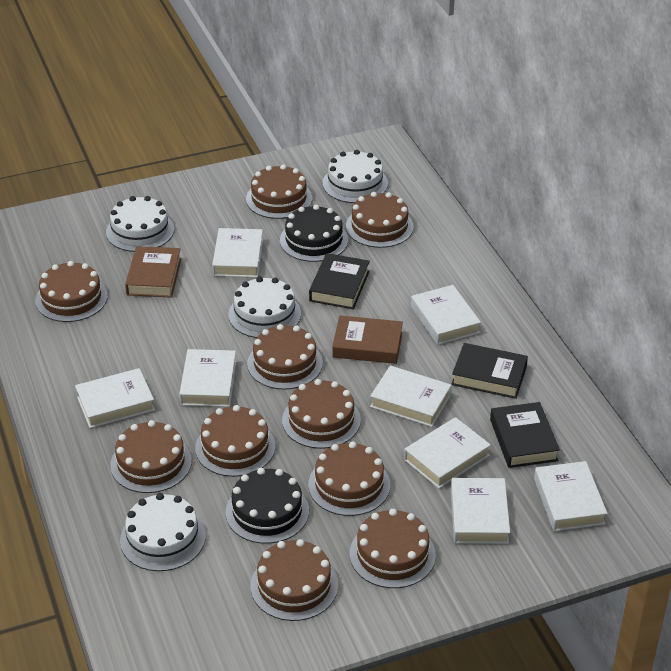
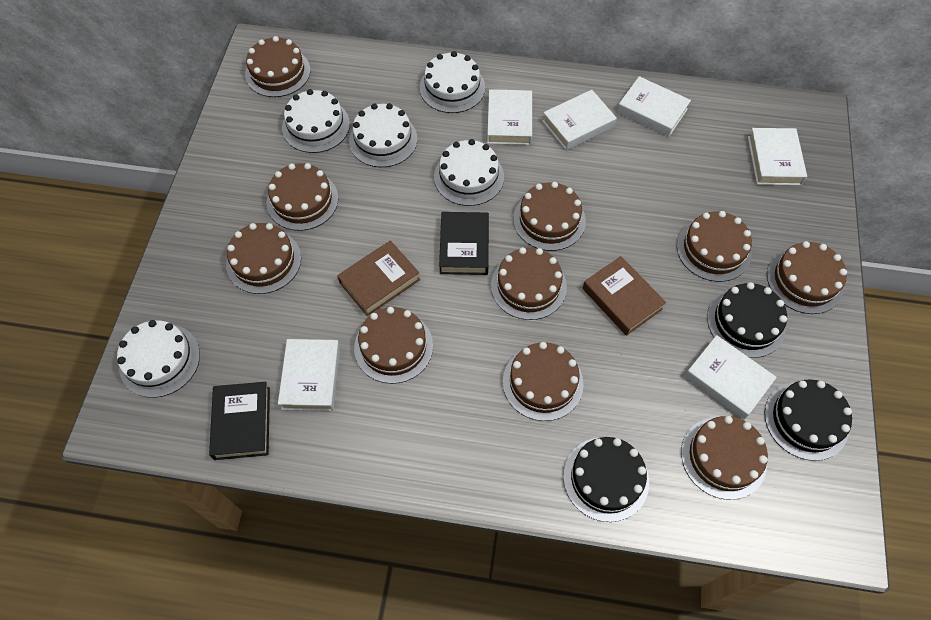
black book: 3 -> 2
black cake: 2 -> 3
white book: 8 -> 6
white cake: 4 -> 5

